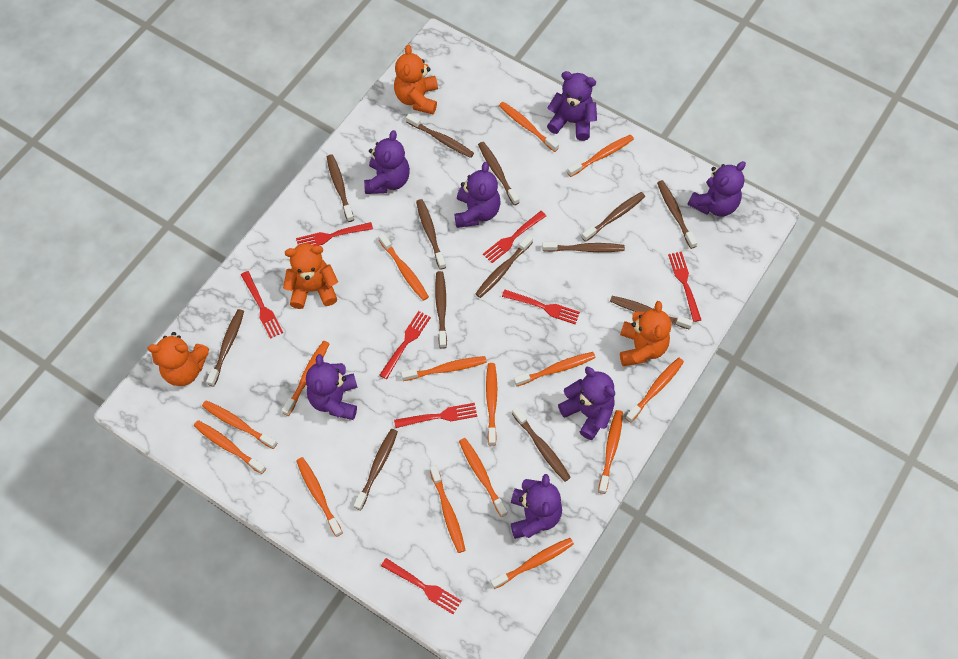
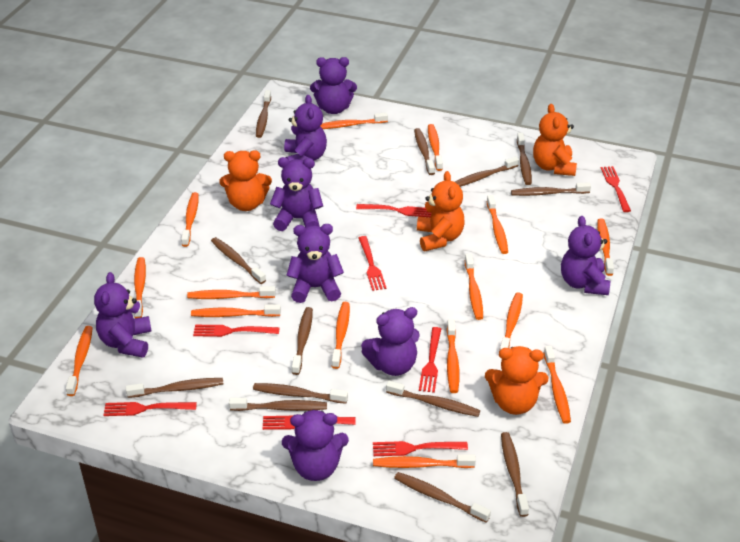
purple teddy bear: 7 -> 8

